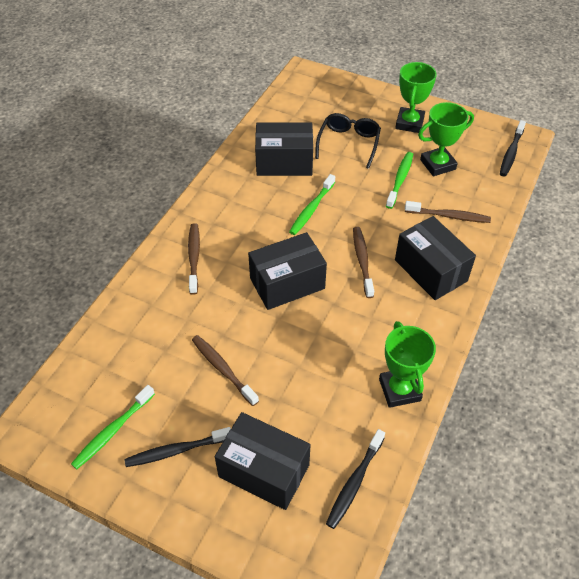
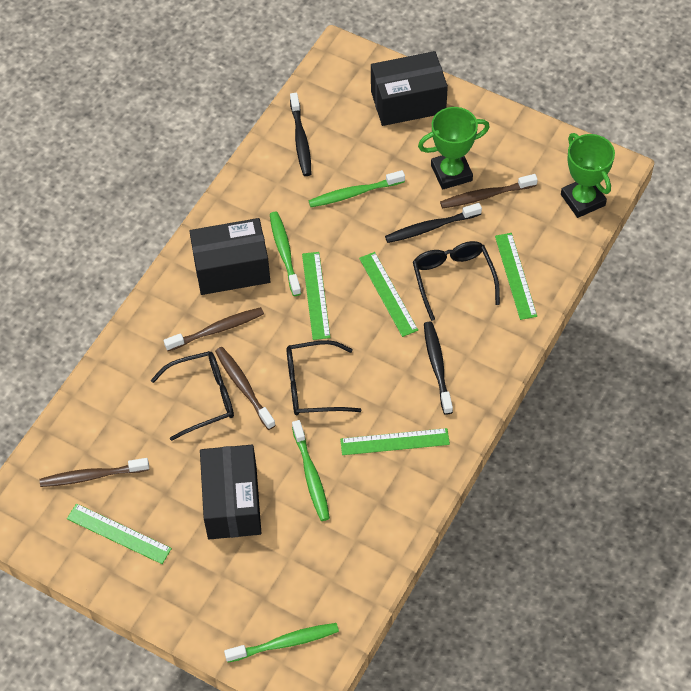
black box: 4 -> 3
black glasses: 1 -> 3
green ruler: 0 -> 5
green toothbrush: 3 -> 4
green trophy: 3 -> 2

